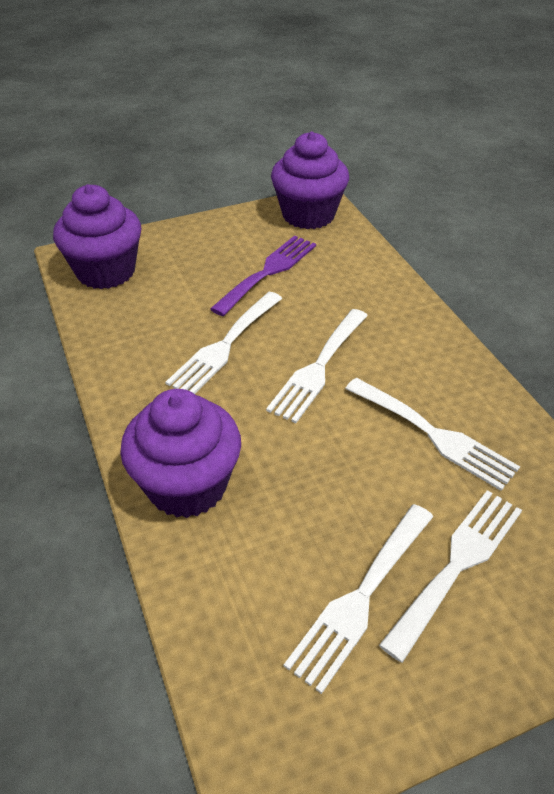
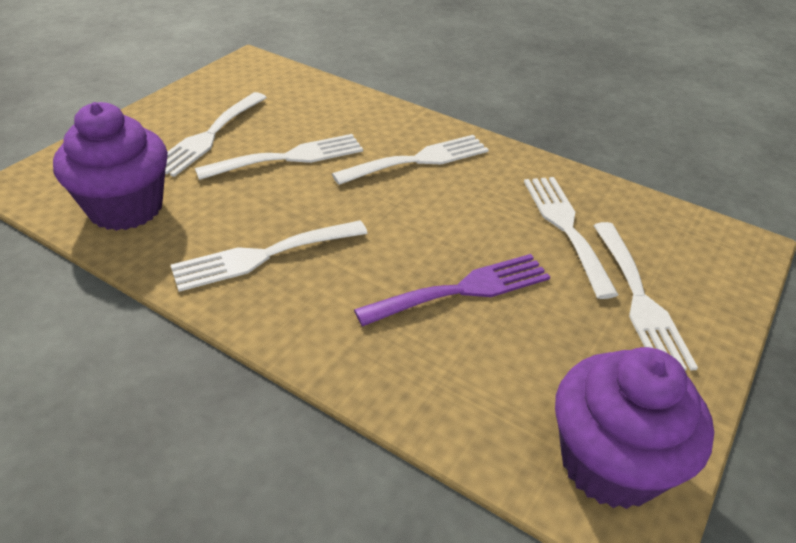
purple cupcake: 3 -> 2
white fork: 5 -> 6

